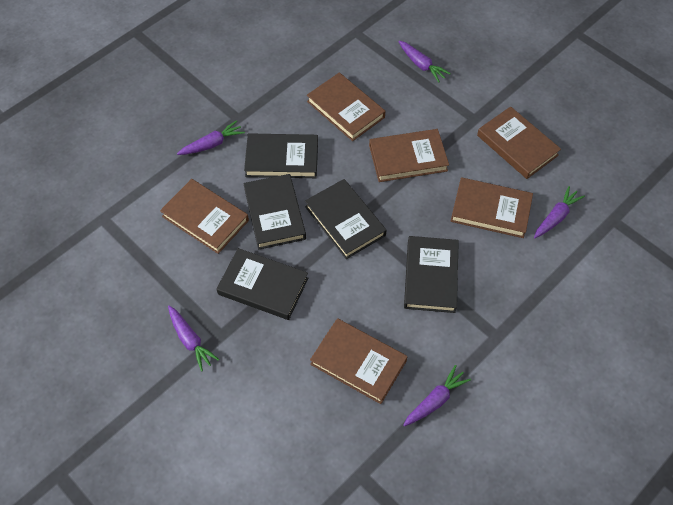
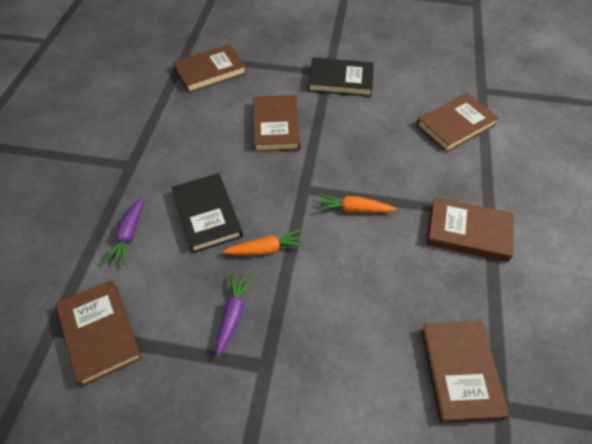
black book: 5 -> 2
orange carrot: 0 -> 2
purple carrot: 5 -> 2

